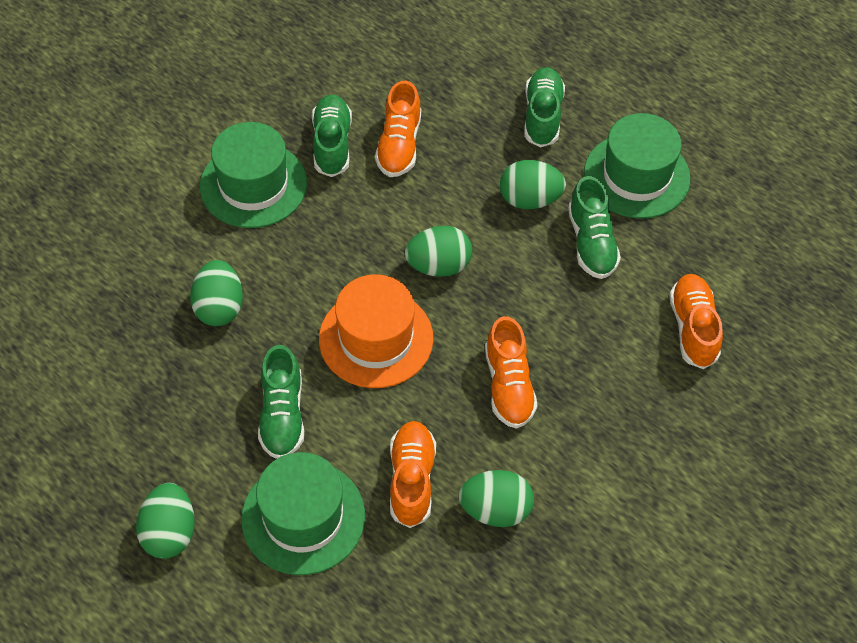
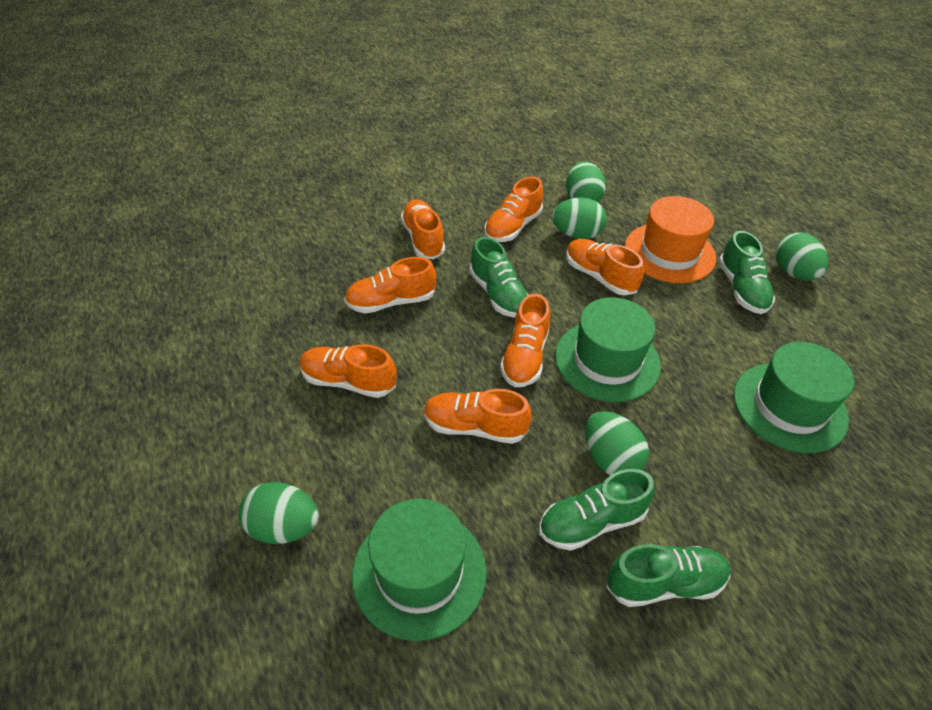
orange shoe: 4 -> 7

